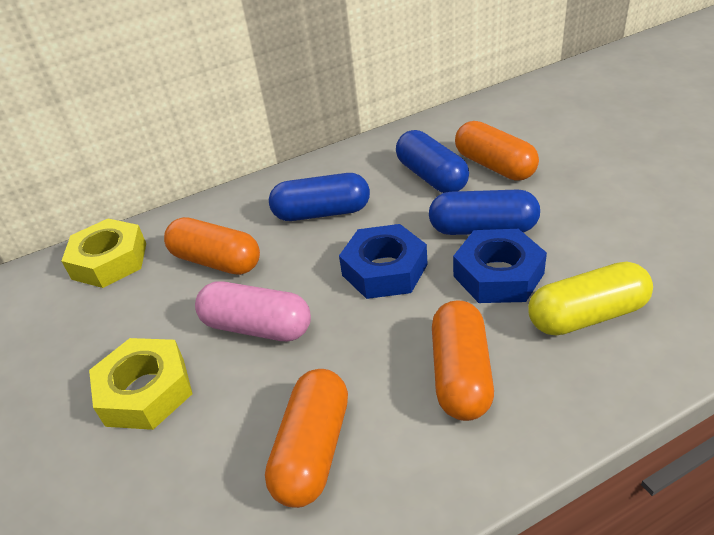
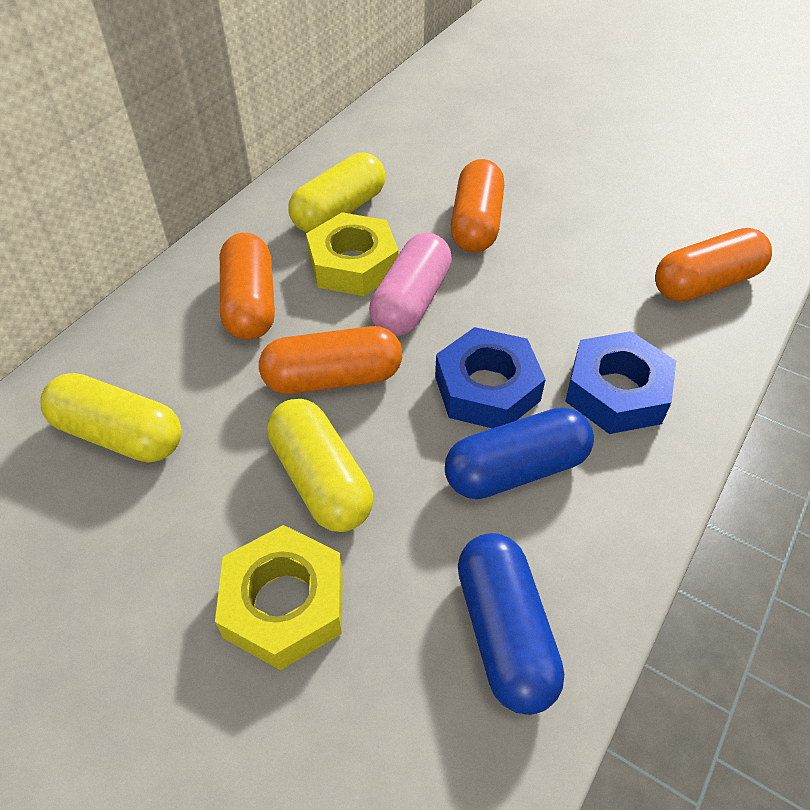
blue capsule: 3 -> 2
yellow capsule: 1 -> 3

